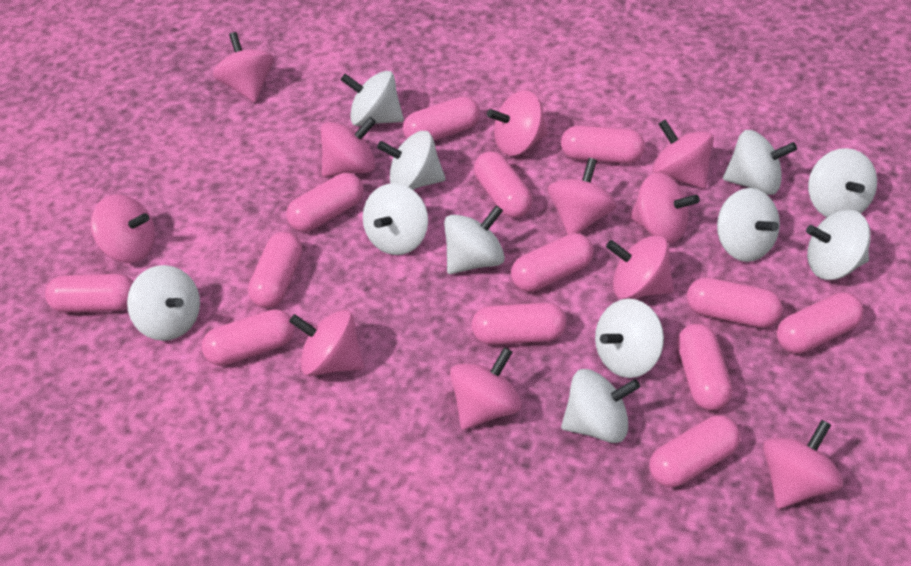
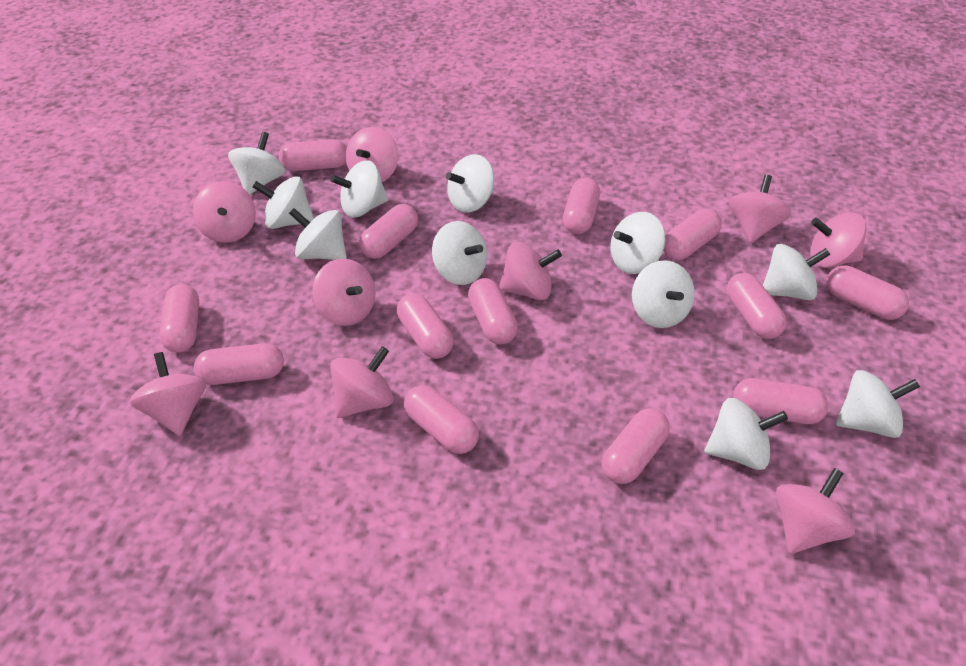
pink spinning top: 11 -> 9

